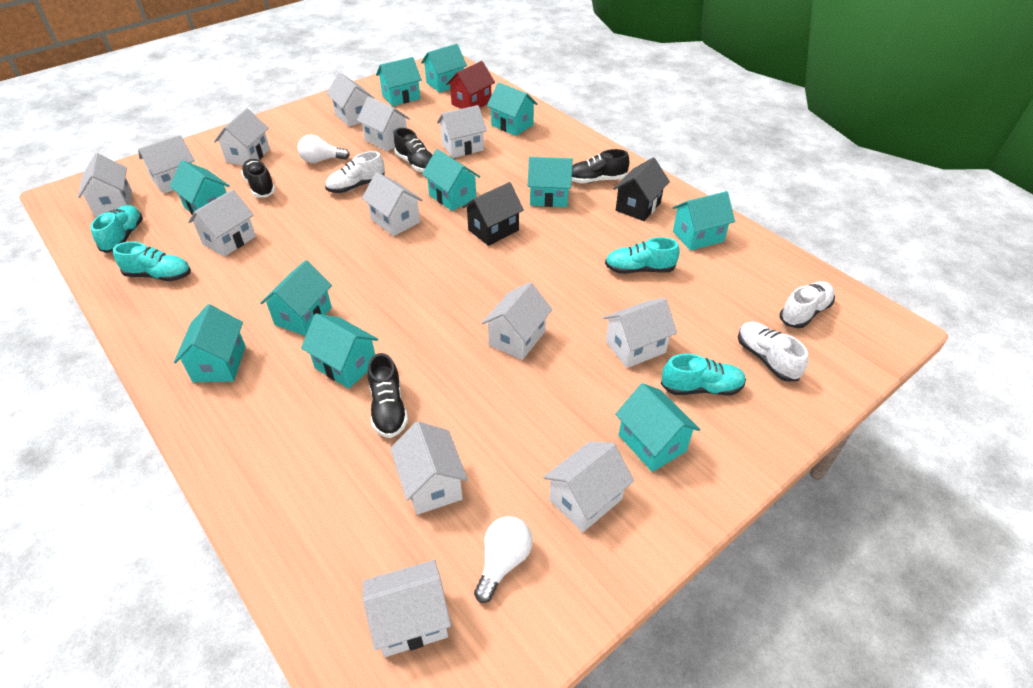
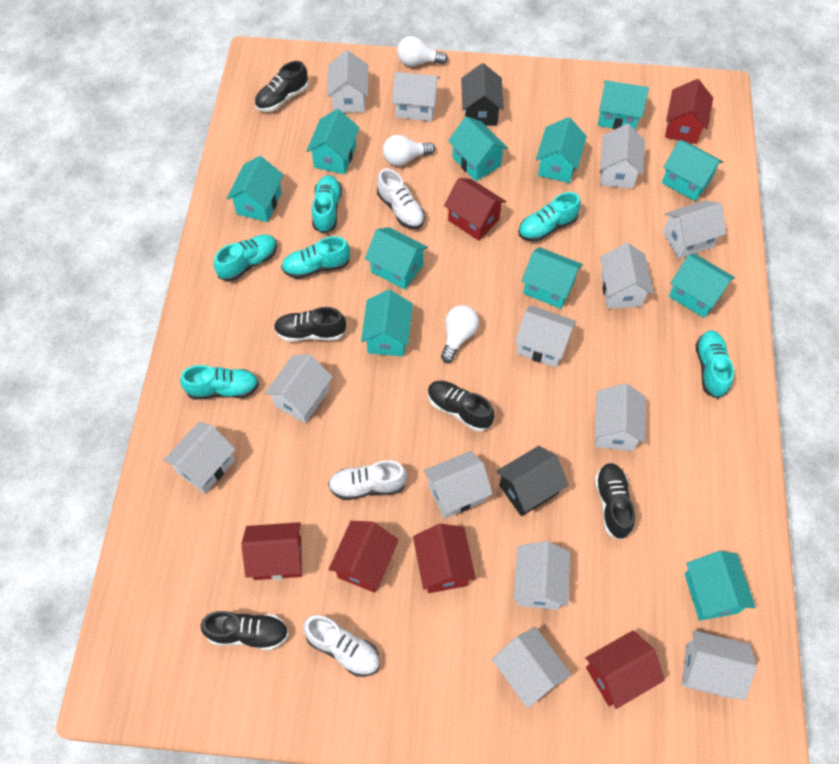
black shoe: 4 -> 5
red house: 1 -> 6
turquoise shoe: 4 -> 6
white light bulb: 2 -> 3

